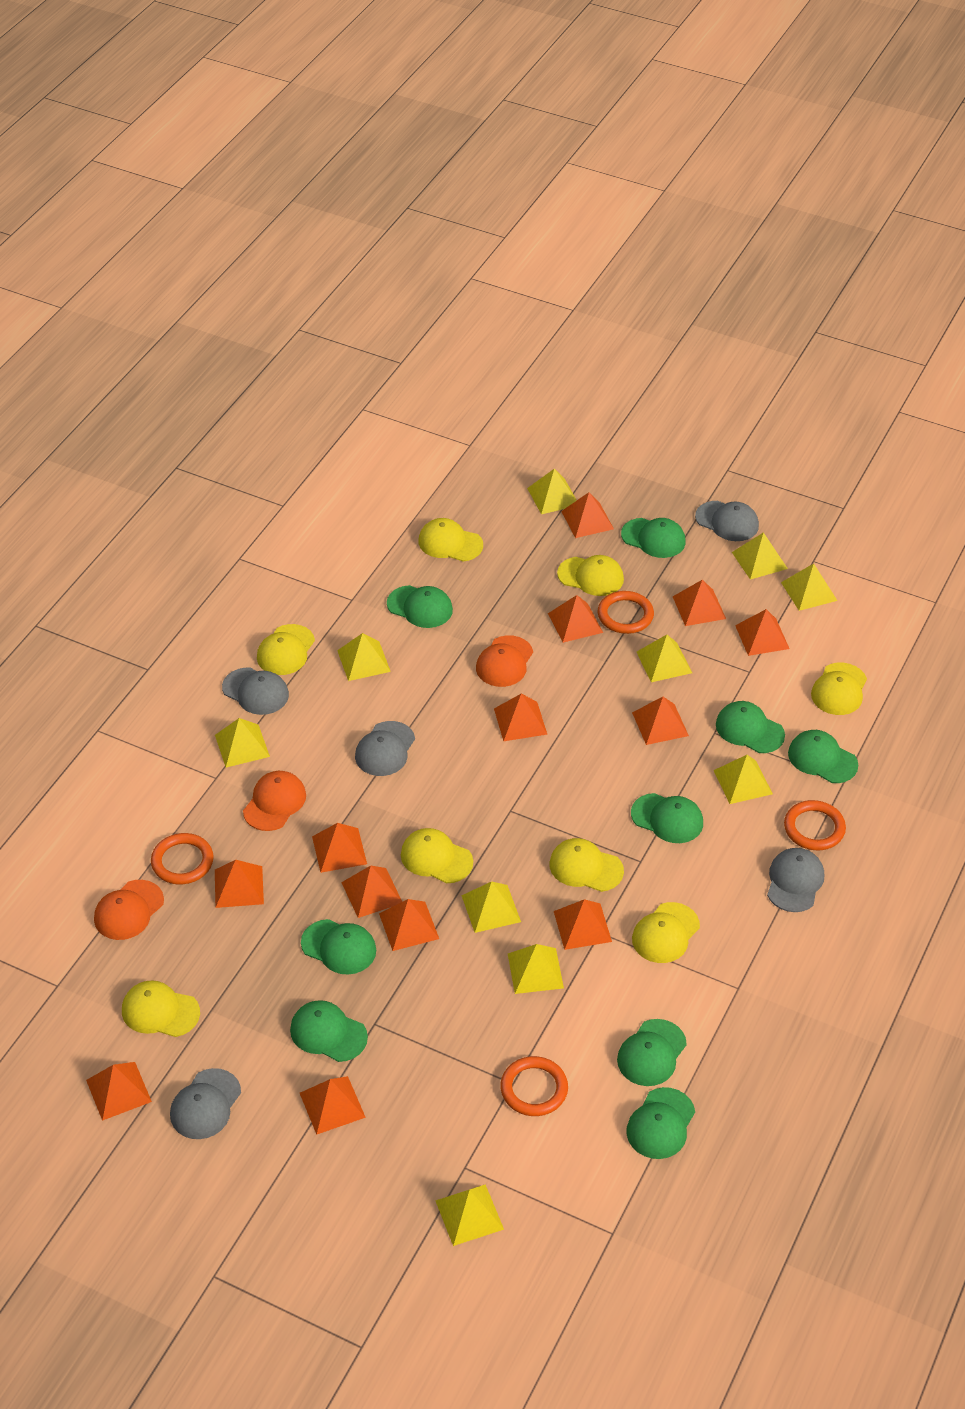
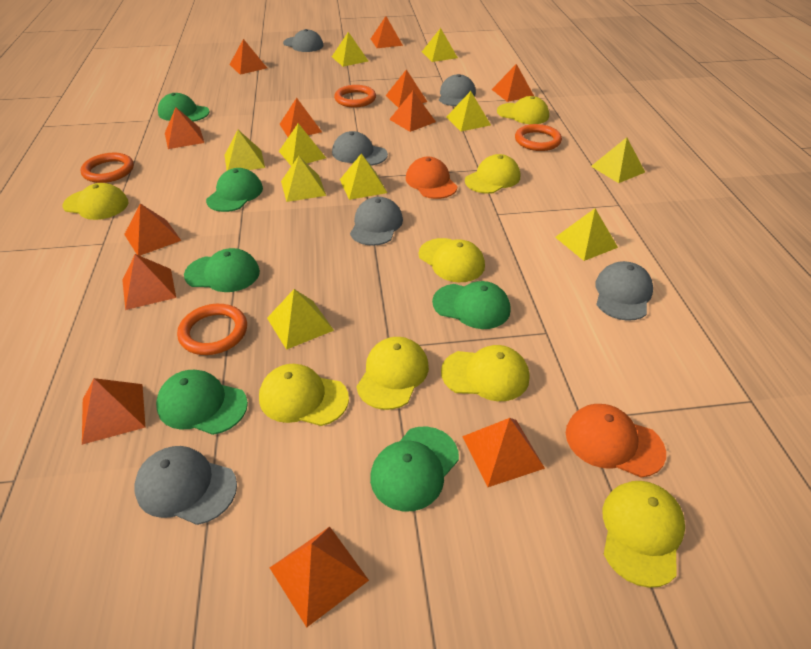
green cap: 9 -> 6
grey cap: 5 -> 6
orange cap: 3 -> 2
orange pyramid: 13 -> 12

